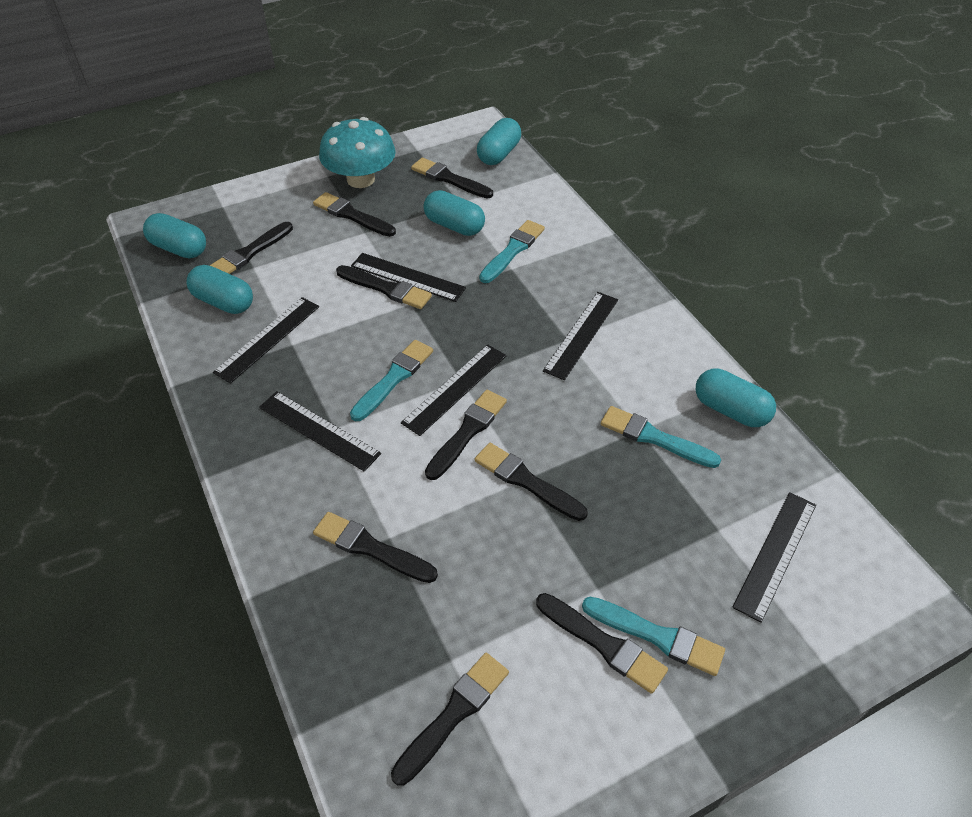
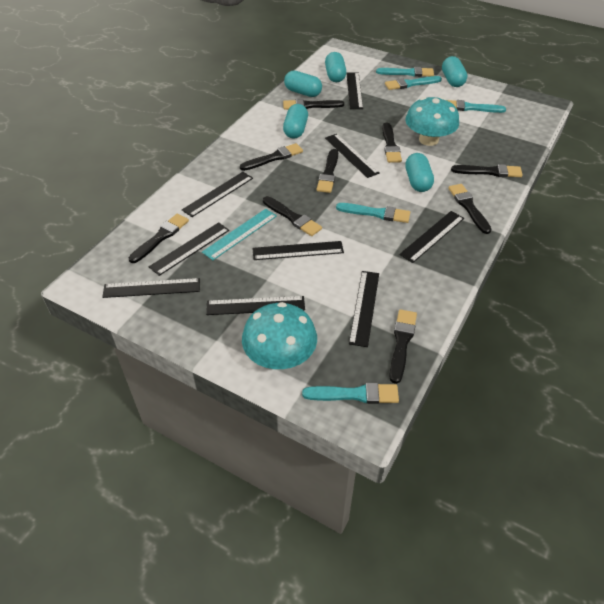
black ruler: 6 -> 9
turquoise brush: 4 -> 5
turquoise mushroom: 1 -> 2
turquoise ruler: 0 -> 1

